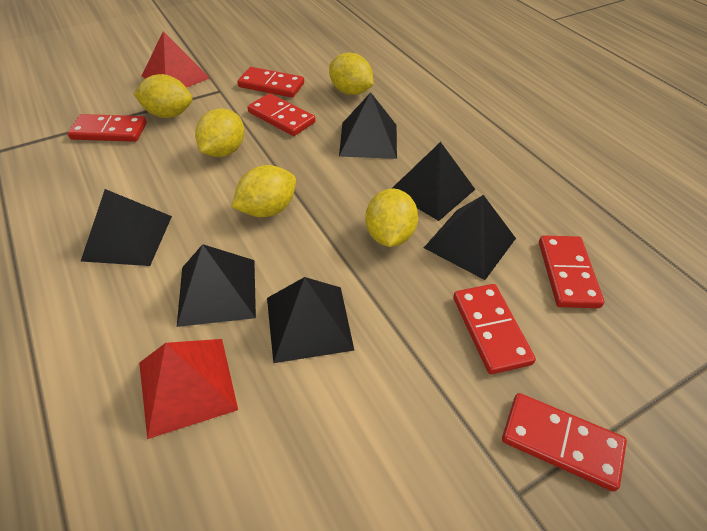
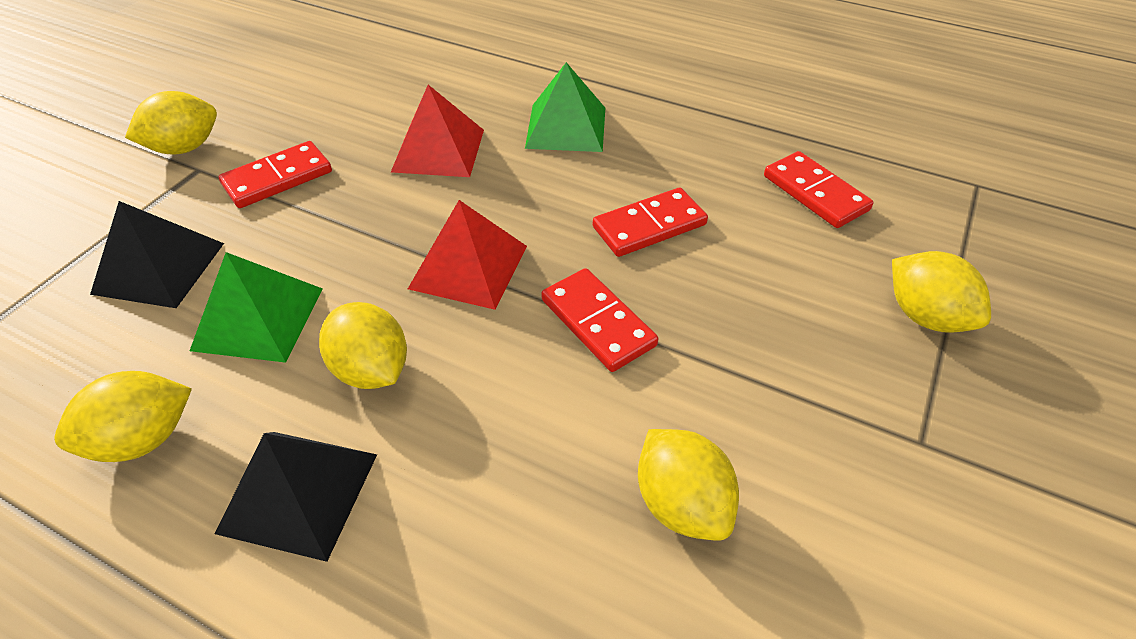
black pyramid: 6 -> 2
green pyramid: 0 -> 2
red domino: 6 -> 4

